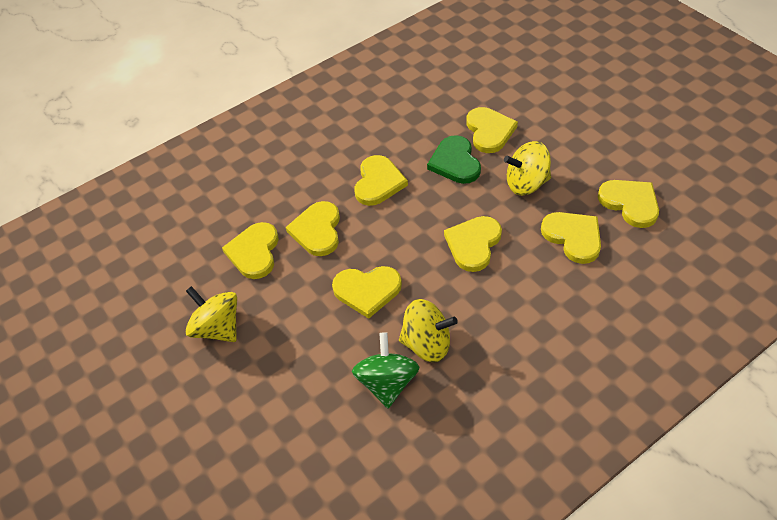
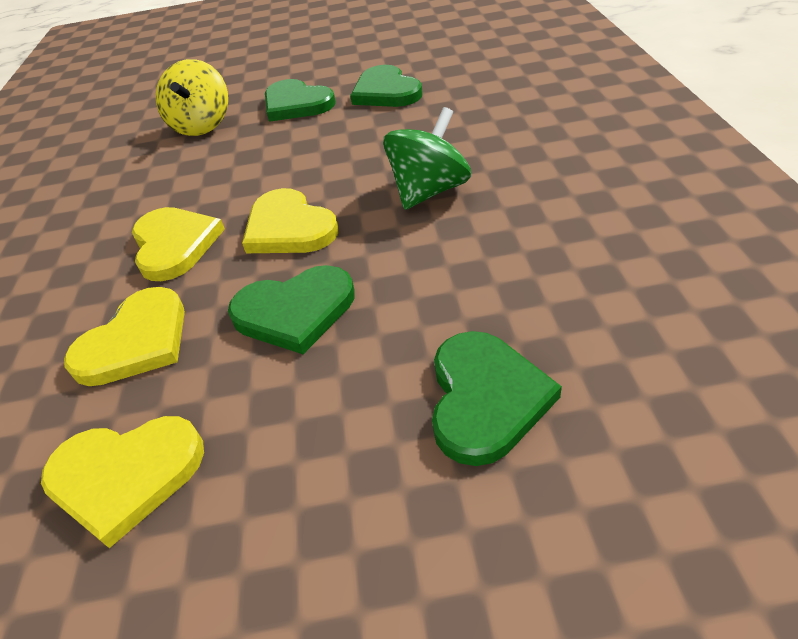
green heart: 1 -> 4
yellow heart: 8 -> 4
yellow spinning top: 3 -> 1

